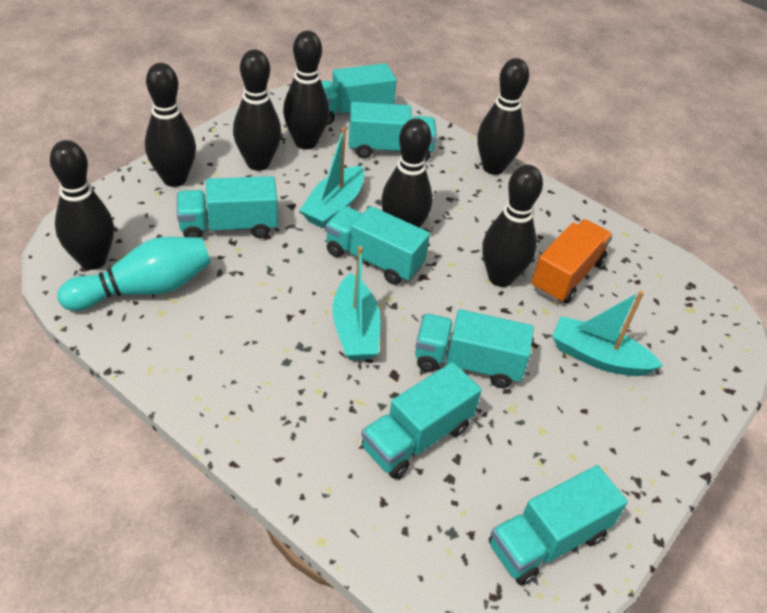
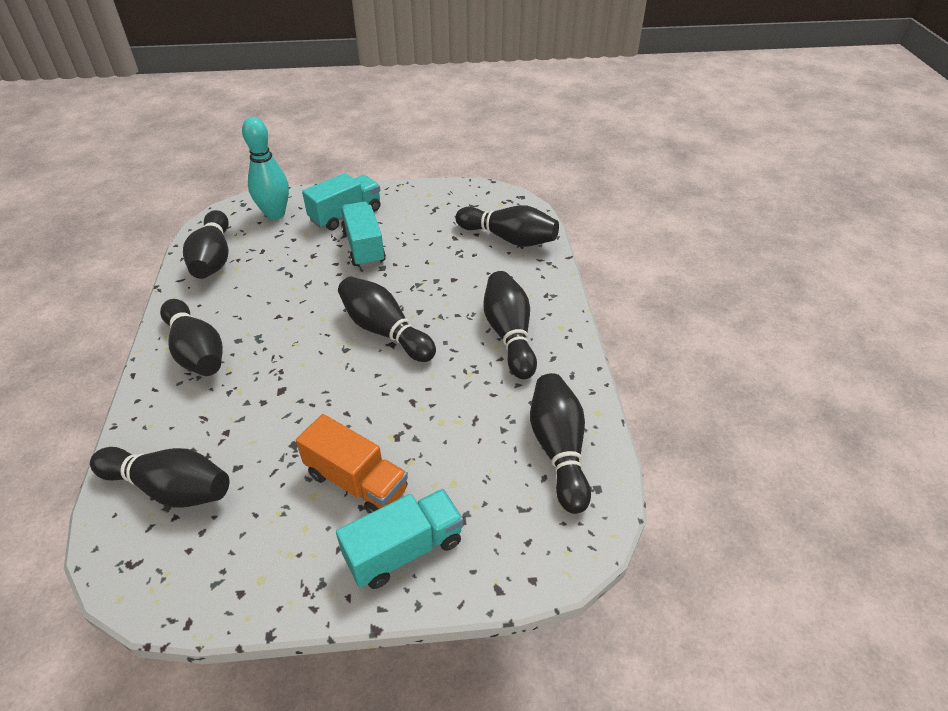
turquoise boat: 3 -> 0
turquoise truck: 7 -> 3

